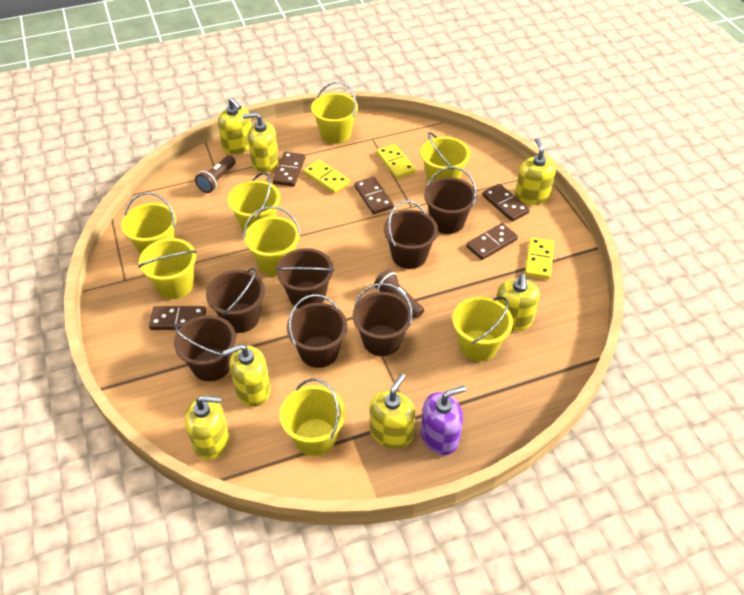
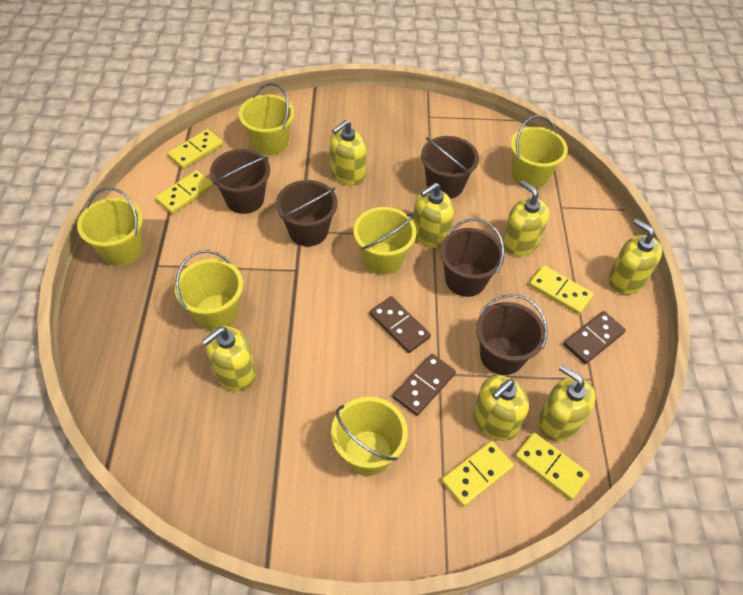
brown bucket: 7 -> 5
brown domino: 5 -> 3
brown flashlight: 2 -> 0
purple soap dispenser: 1 -> 0
yellow bucket: 8 -> 6
yellow domino: 3 -> 5

